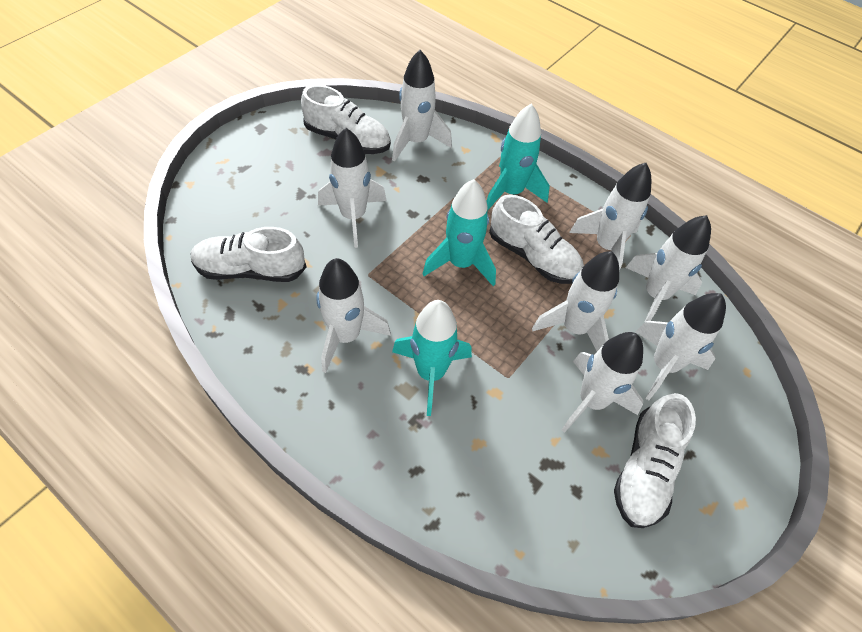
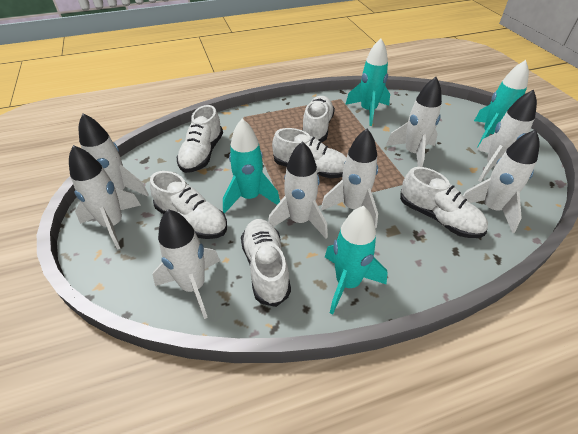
turquoise rocket: 3 -> 4
white shoe: 4 -> 6

